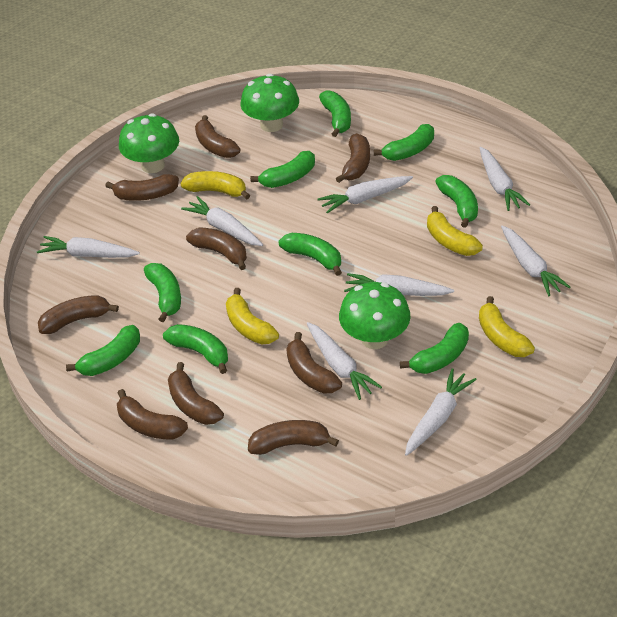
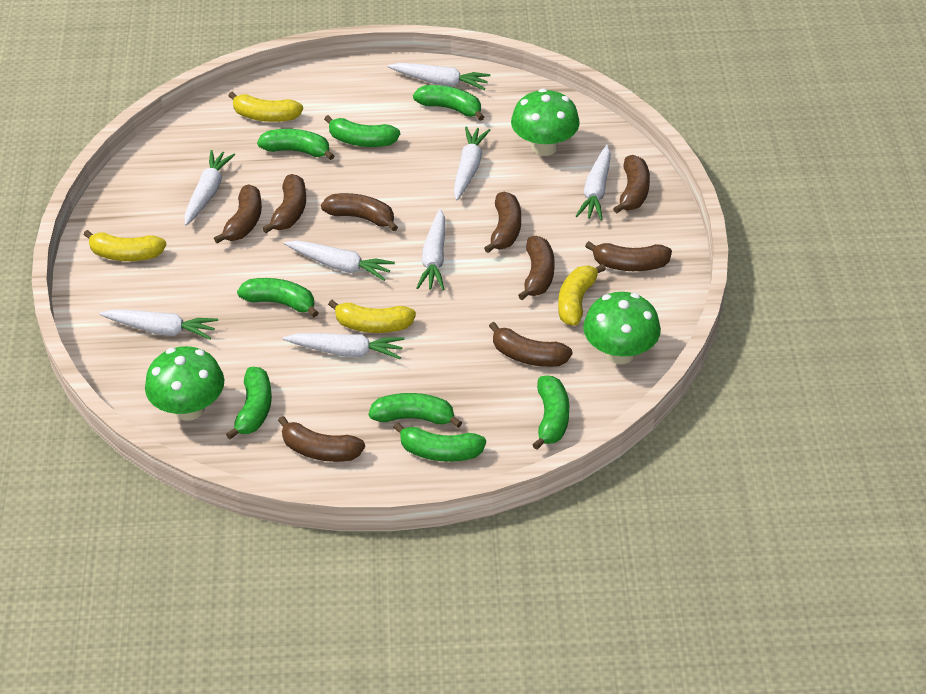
green banana: 9 -> 8

